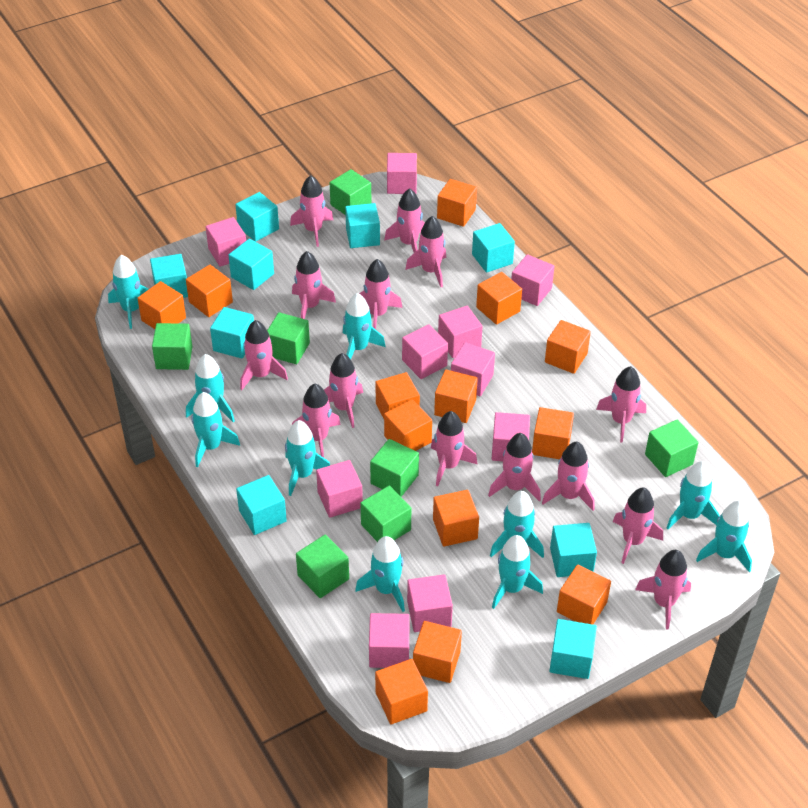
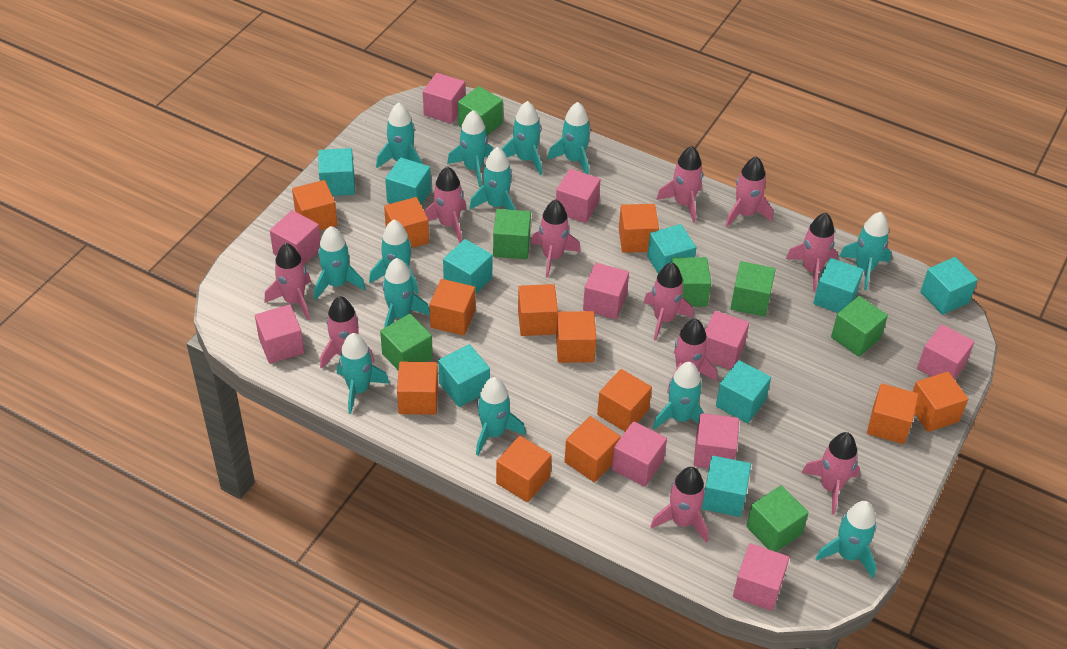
orange cube: 13 -> 12
pink rocket: 14 -> 11
turquoise rocket: 10 -> 13

